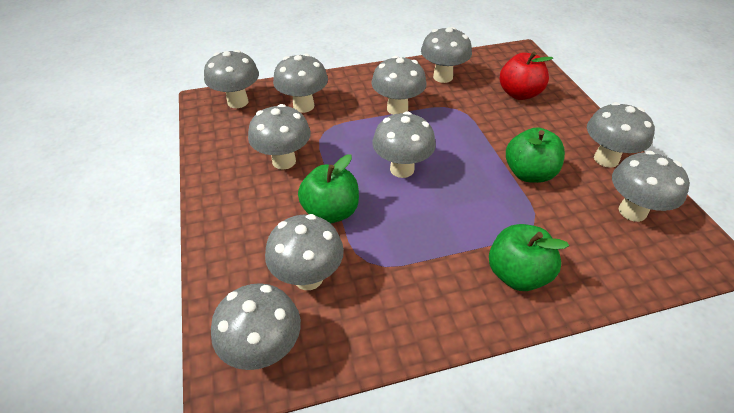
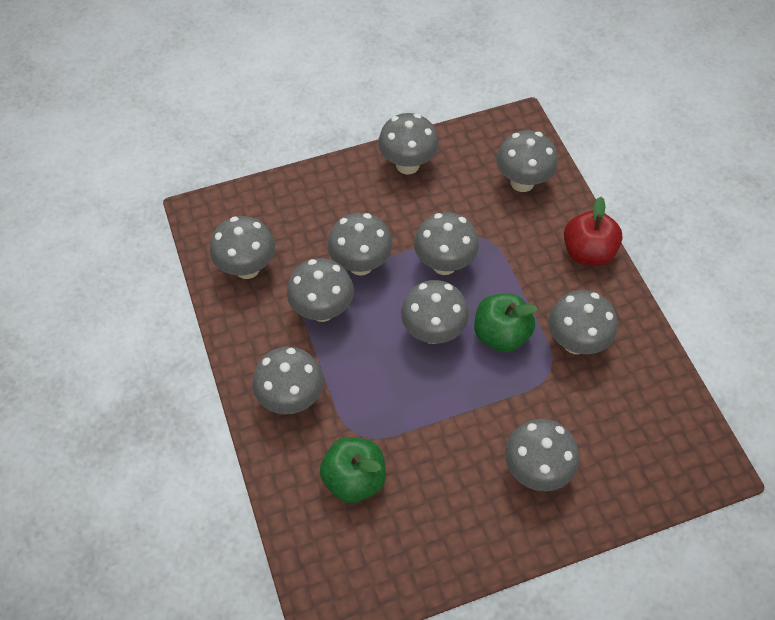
green apple: 3 -> 2

